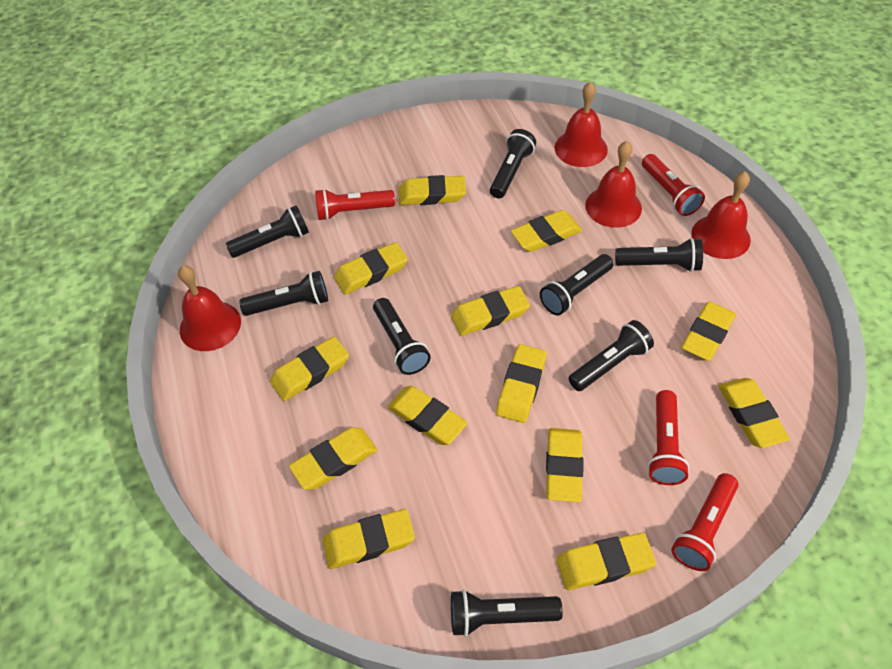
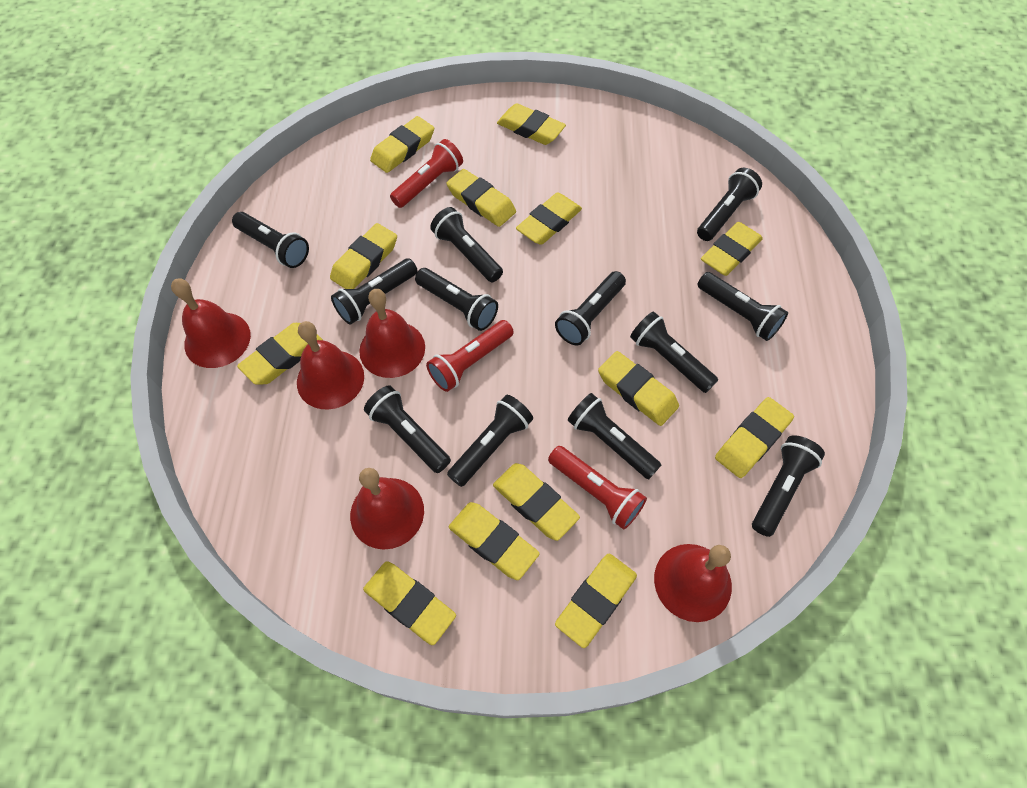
black flashlight: 8 -> 12
red bell: 4 -> 5
red flashlight: 4 -> 3

